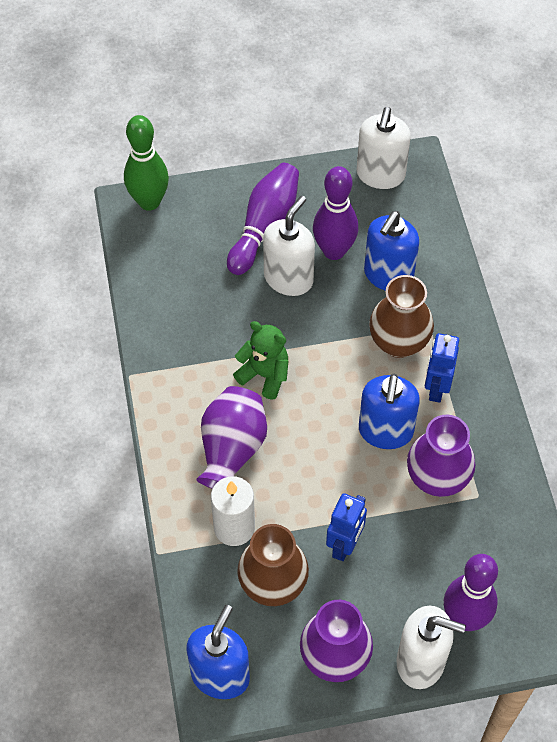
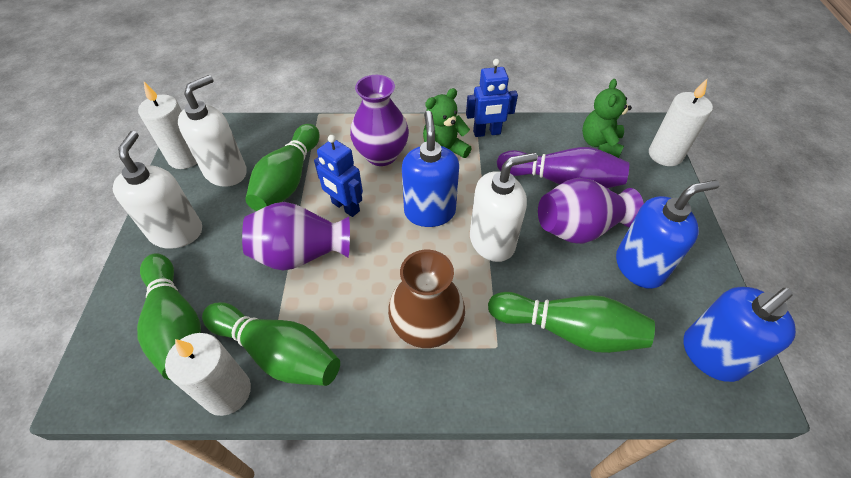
brown vase: 2 -> 1
green bowling pin: 1 -> 4
green teddy bear: 1 -> 2
purple bowling pin: 3 -> 1
white candle: 1 -> 3

